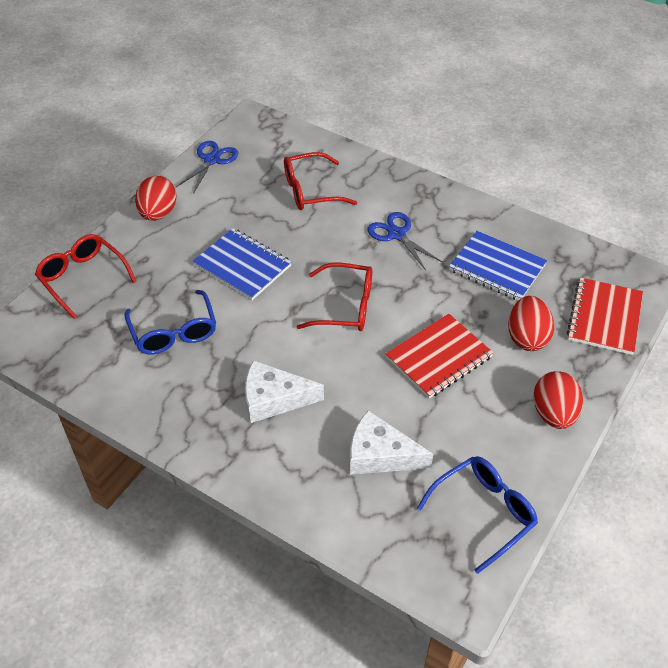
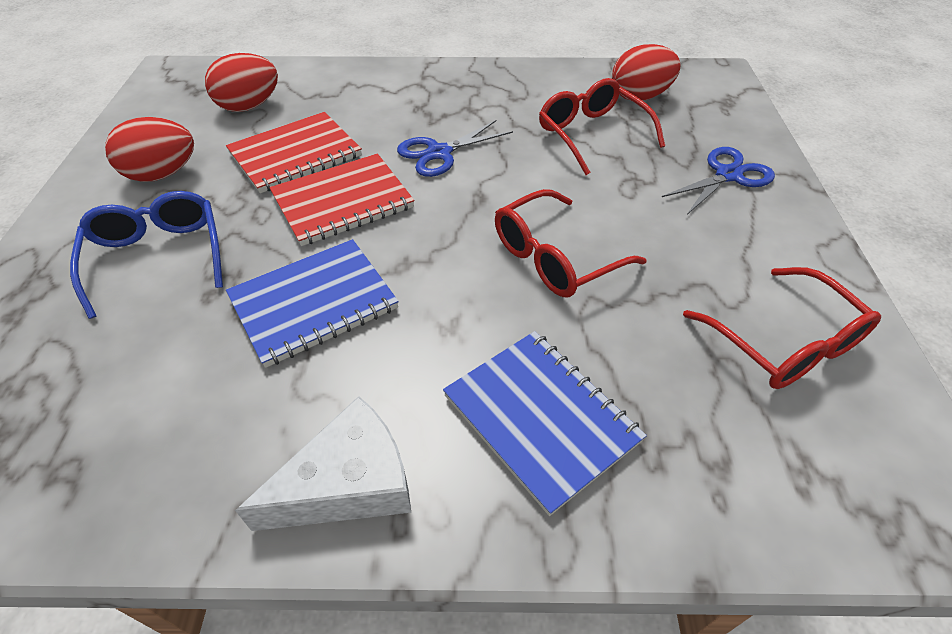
blue glasses: 2 -> 1
white cheese: 2 -> 1

